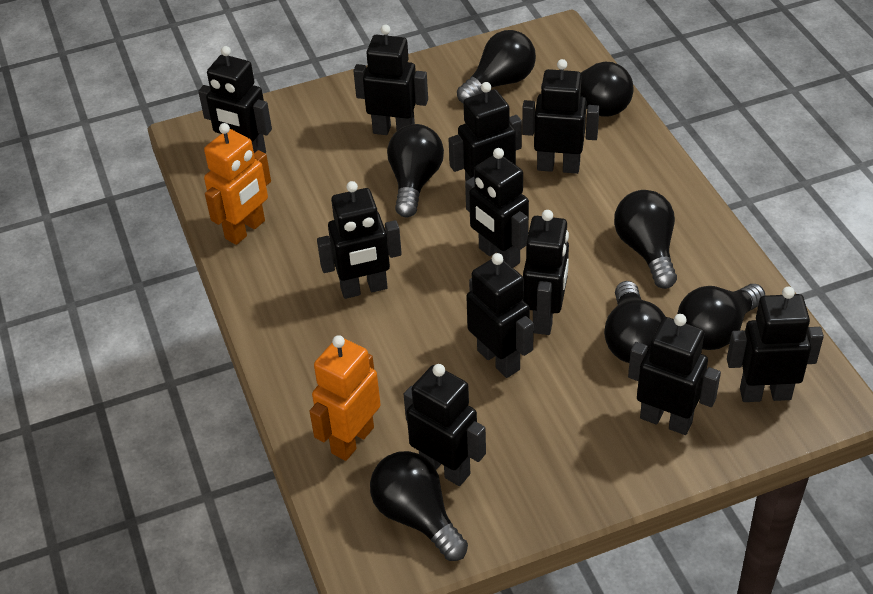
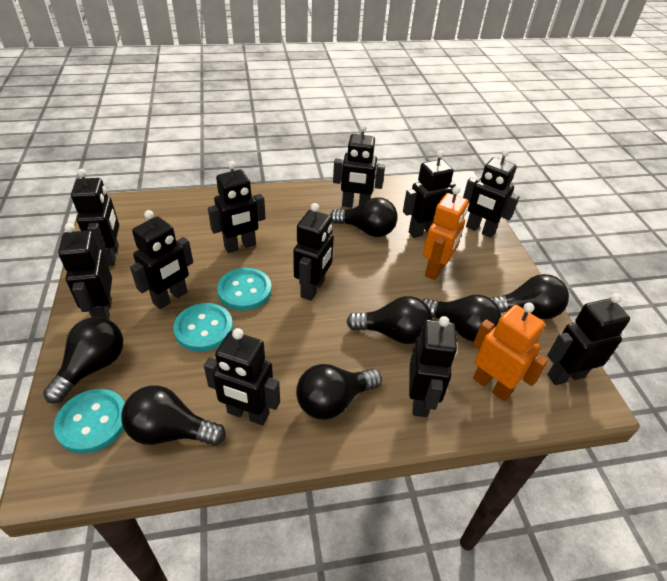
turquoise button: 0 -> 3

